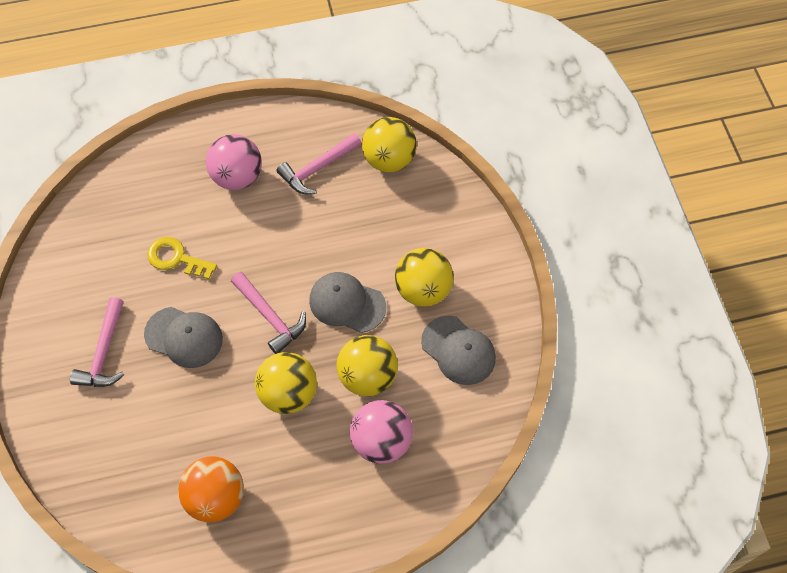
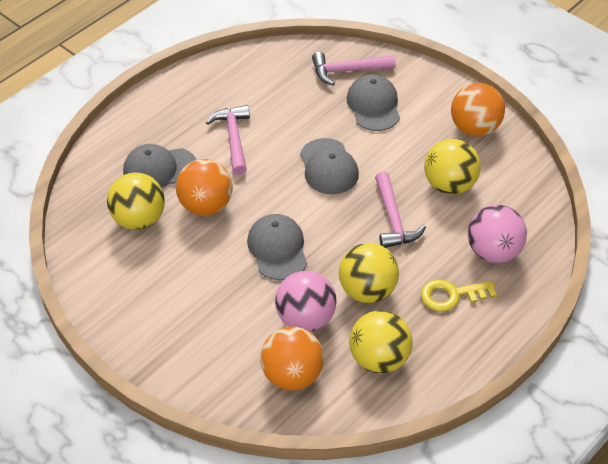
grey cap: 3 -> 4
orange ball: 1 -> 3

